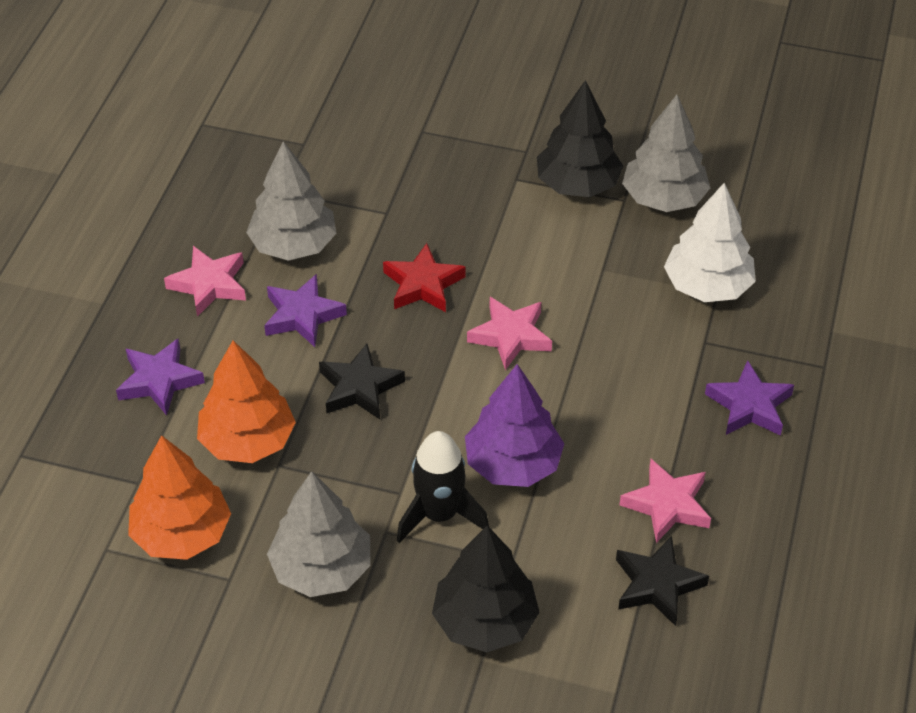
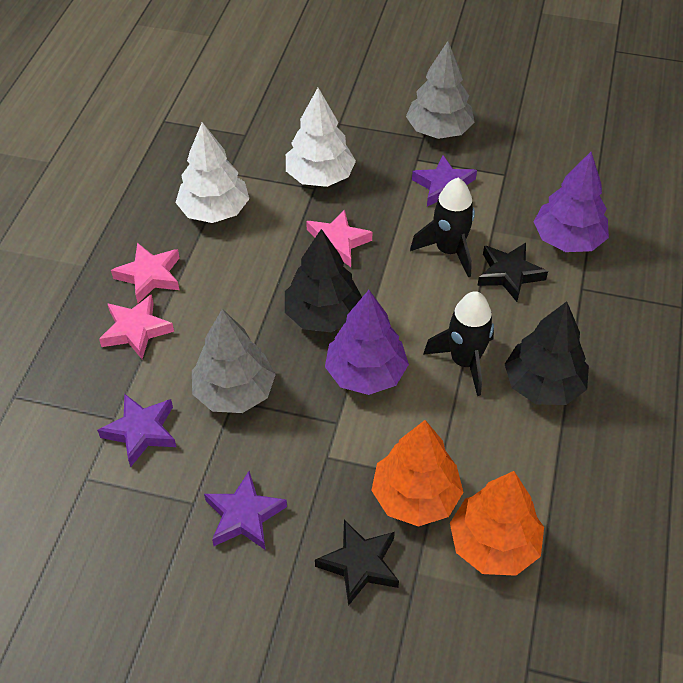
black rocket: 1 -> 2
grey tree: 3 -> 2
purple tree: 1 -> 2
red star: 1 -> 0
white tree: 1 -> 2

